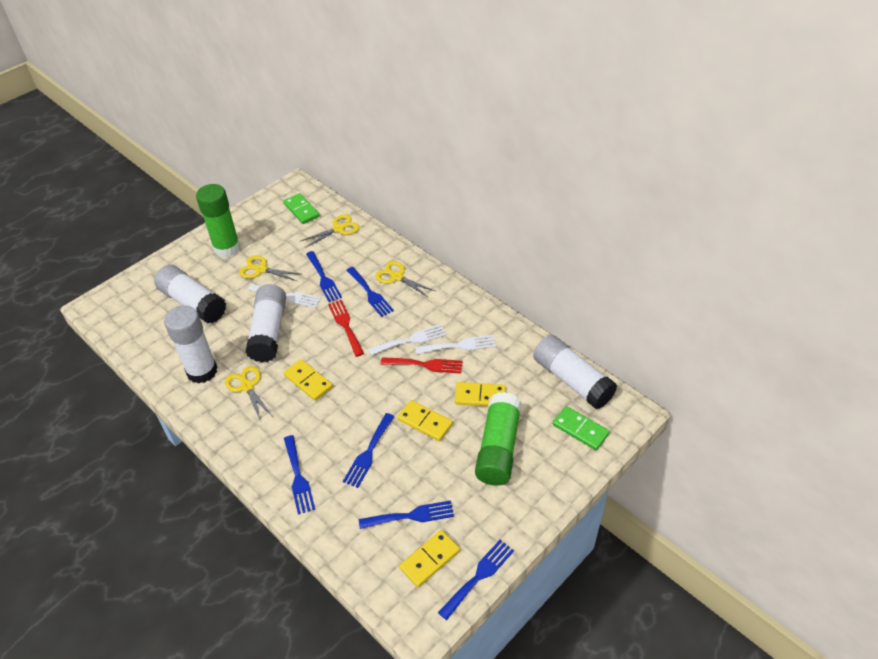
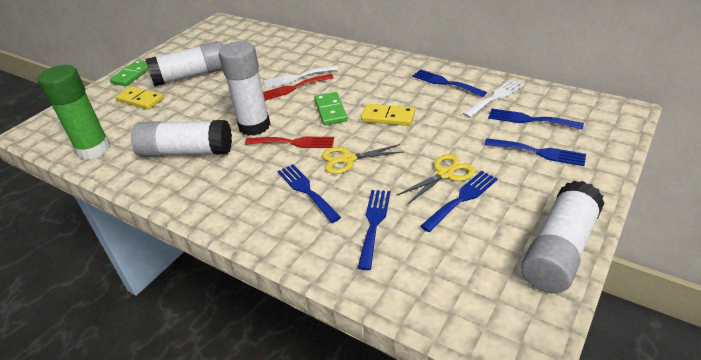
green glue stick: 2 -> 1
white fork: 3 -> 2
yellow domino: 4 -> 2
yellow scissors: 4 -> 2

